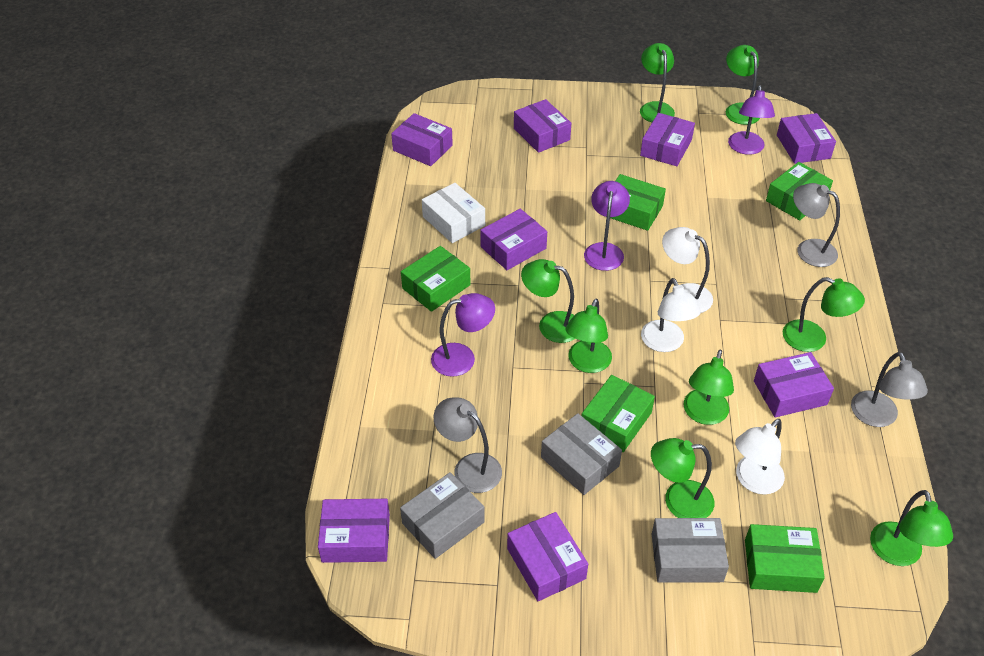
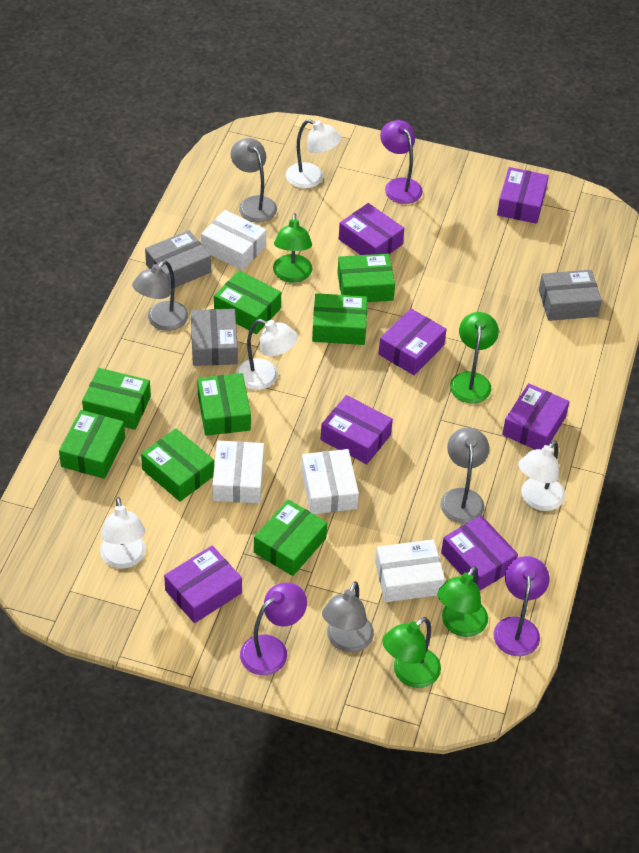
green box: 5 -> 8
green lamp: 8 -> 4
grey lamp: 3 -> 4
purple box: 8 -> 7
white box: 1 -> 4
white lamp: 3 -> 4

